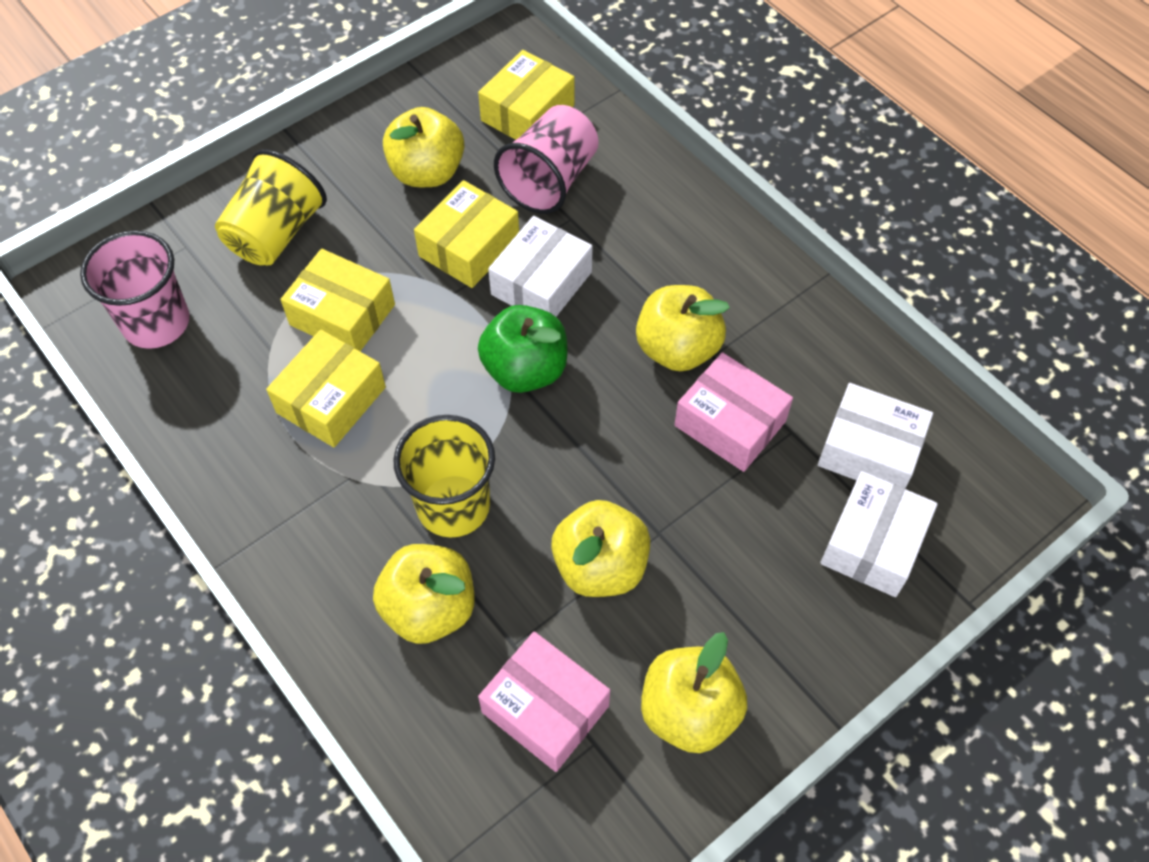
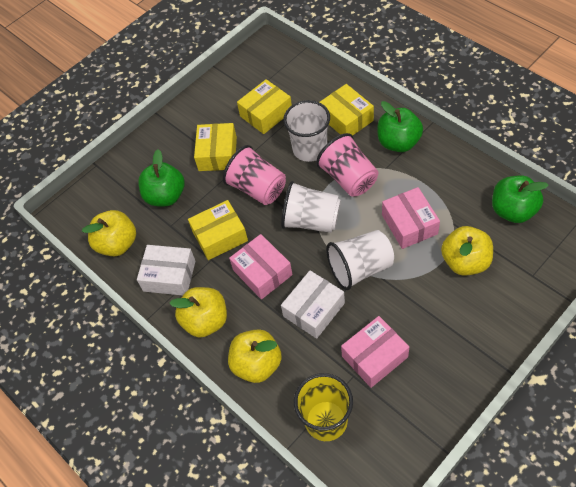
green apple: 1 -> 3
pink box: 2 -> 3
white box: 3 -> 2
white cup: 0 -> 3
yellow apple: 5 -> 4
yellow cup: 2 -> 1

